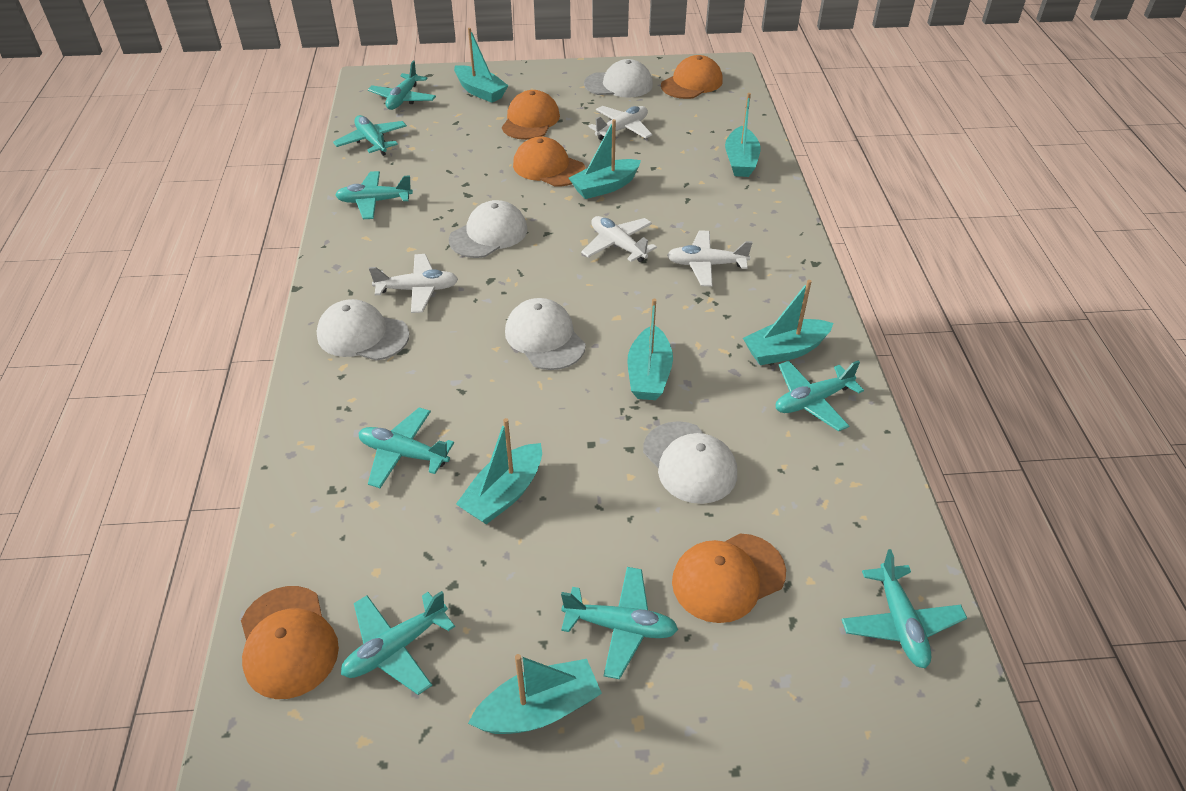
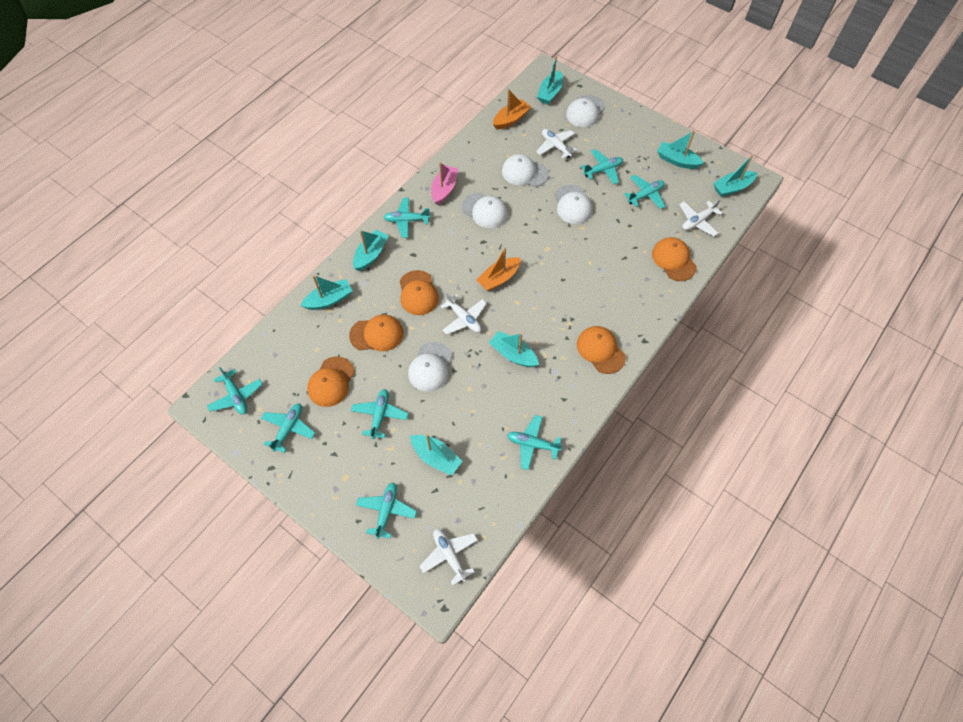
orange boat: 0 -> 2
pink boat: 0 -> 1

